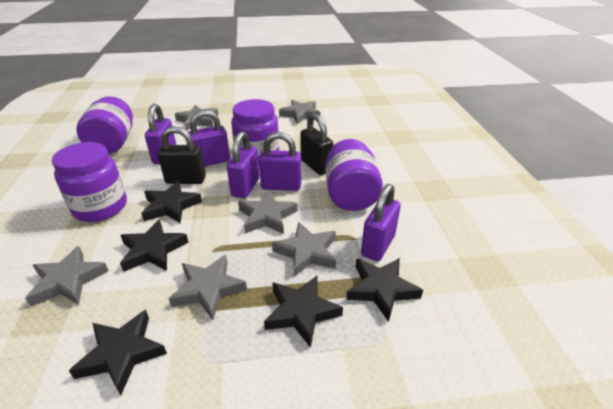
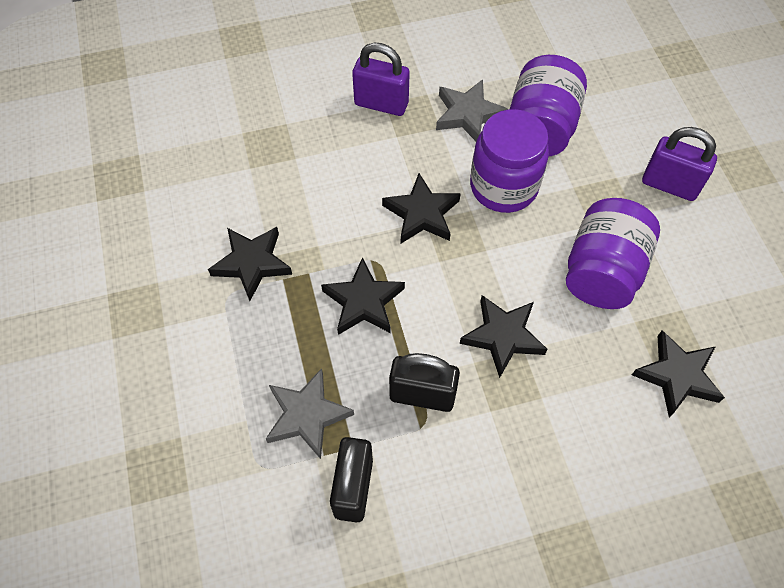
grey star: 6 -> 2
purple jar: 4 -> 3
purple padlock: 5 -> 2

